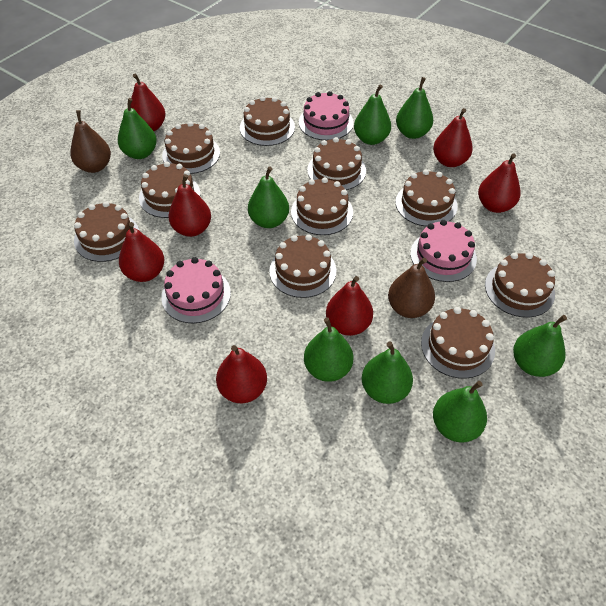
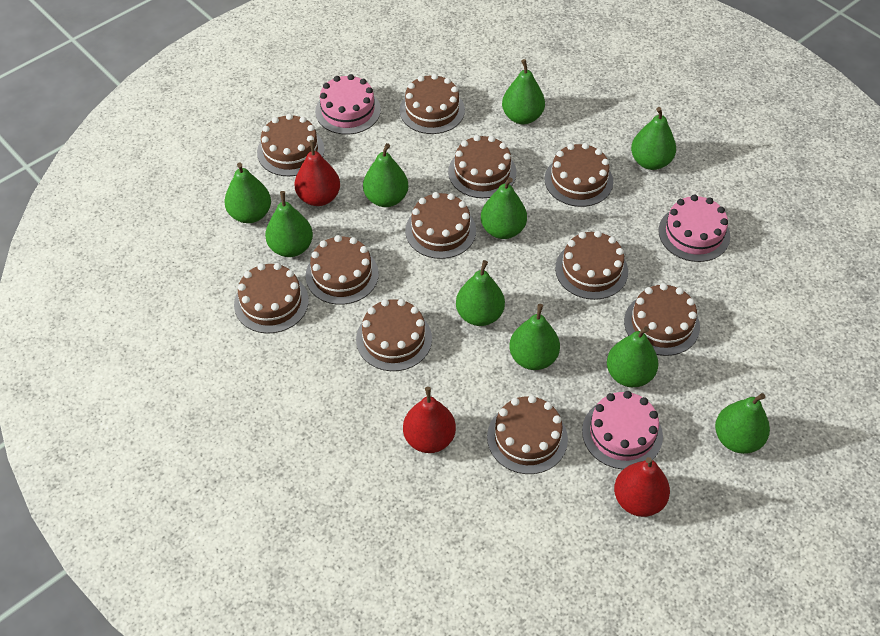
brown cake: 10 -> 11
brown pear: 2 -> 0
green pear: 8 -> 10
red pear: 7 -> 3

